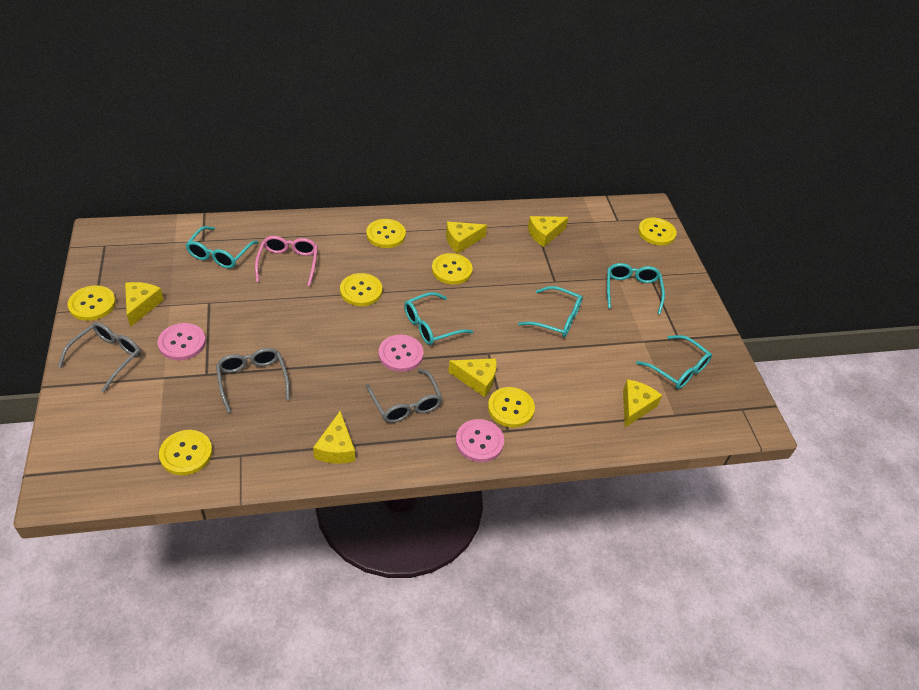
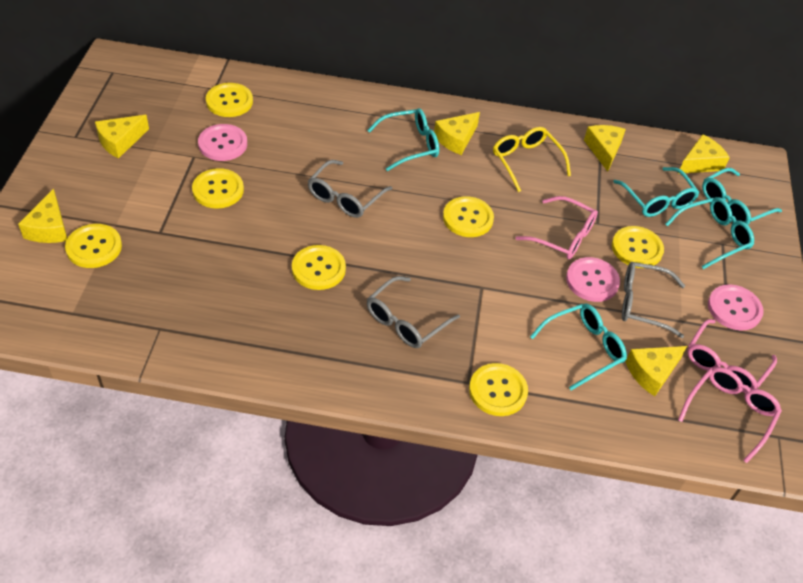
pink glasses: 1 -> 3
yellow glasses: 0 -> 1

